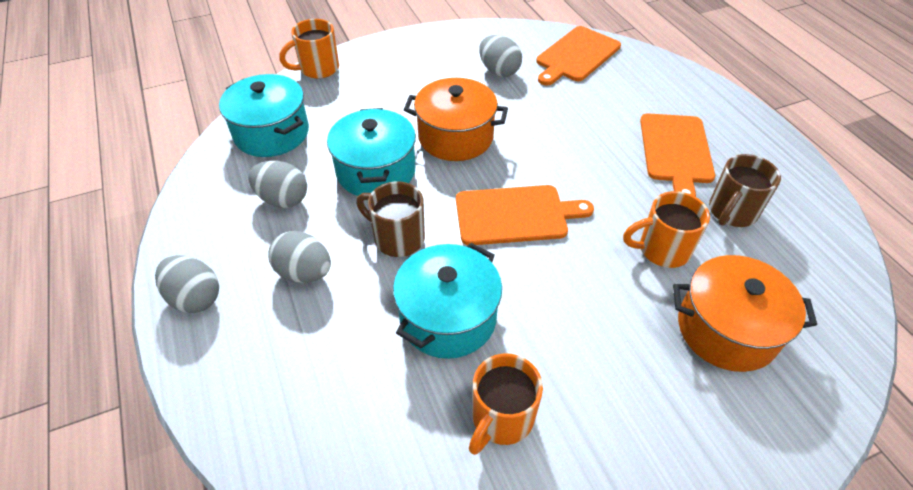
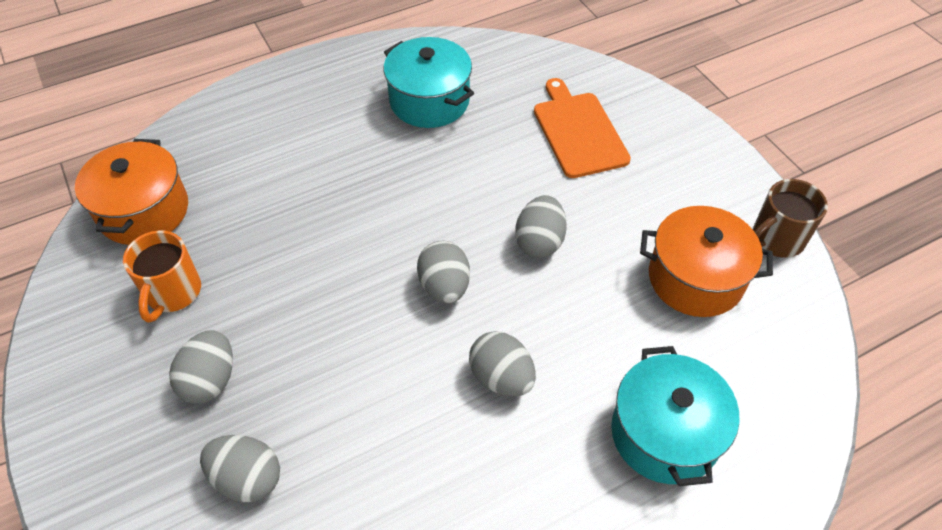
brown mug: 2 -> 1
grey egg: 4 -> 5
orange cutting board: 3 -> 1
orange mug: 3 -> 1
turquoise pot: 3 -> 2

